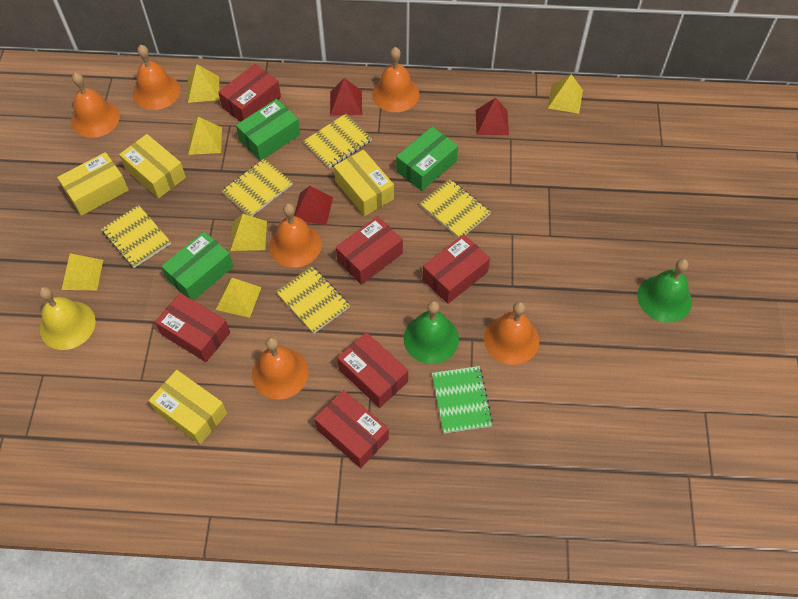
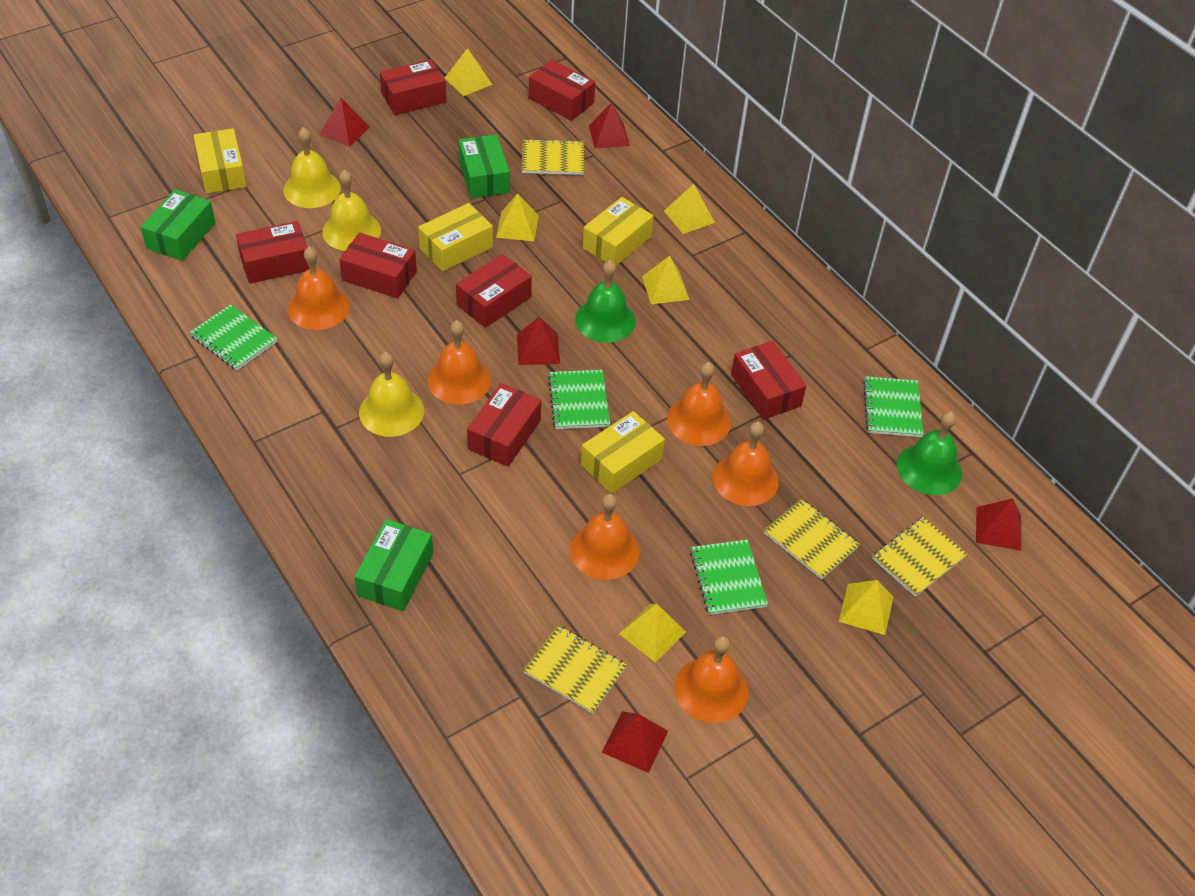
green notebook: 1 -> 4
red box: 6 -> 7
red pyramid: 3 -> 5
yellow bell: 1 -> 3
yellow notebook: 5 -> 4

